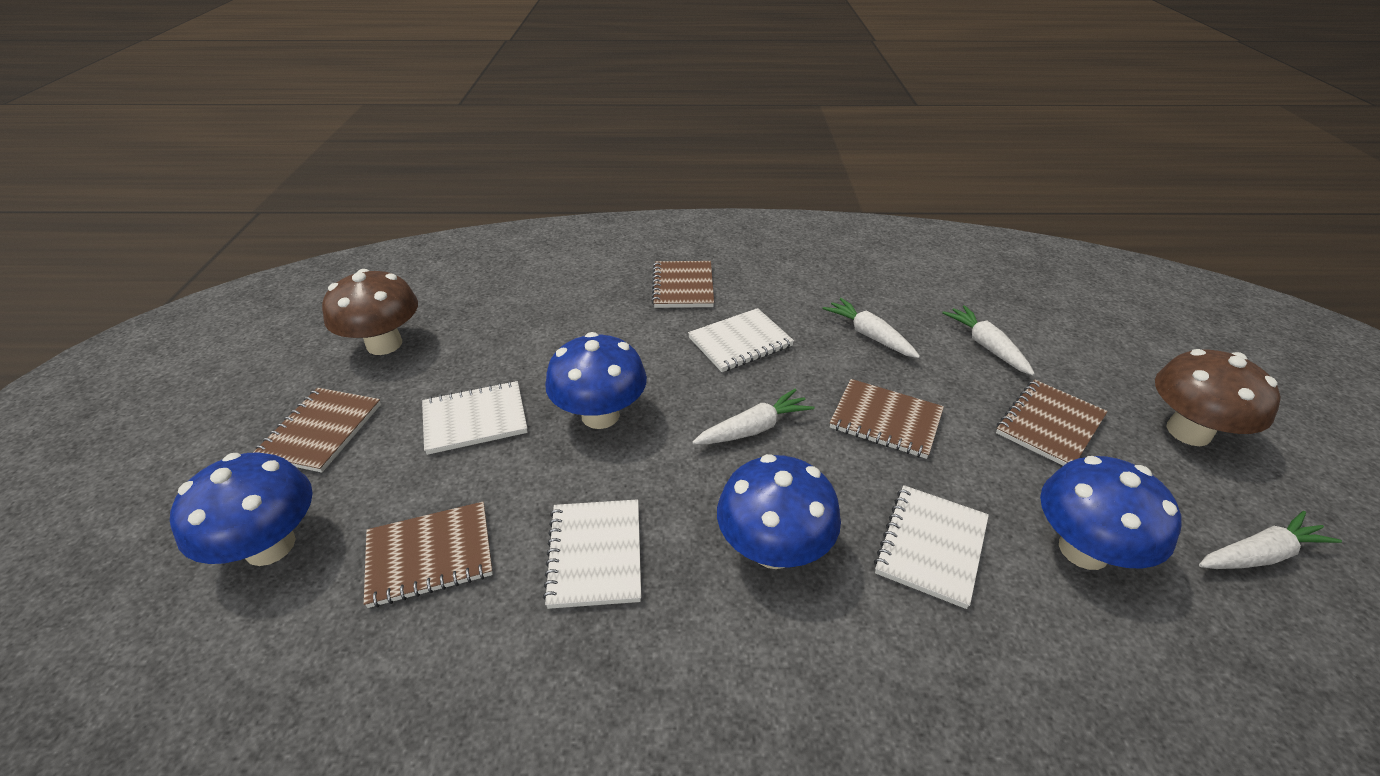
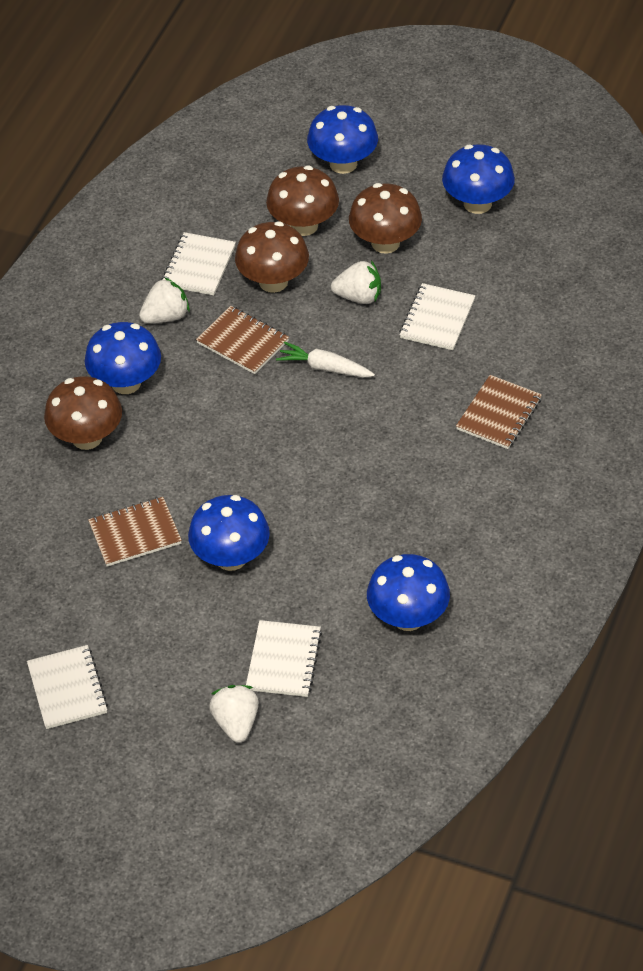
blue mushroom: 4 -> 5
brown mushroom: 2 -> 4
brown notebook: 5 -> 3
white carrot: 4 -> 1
white strawberry: 0 -> 3

